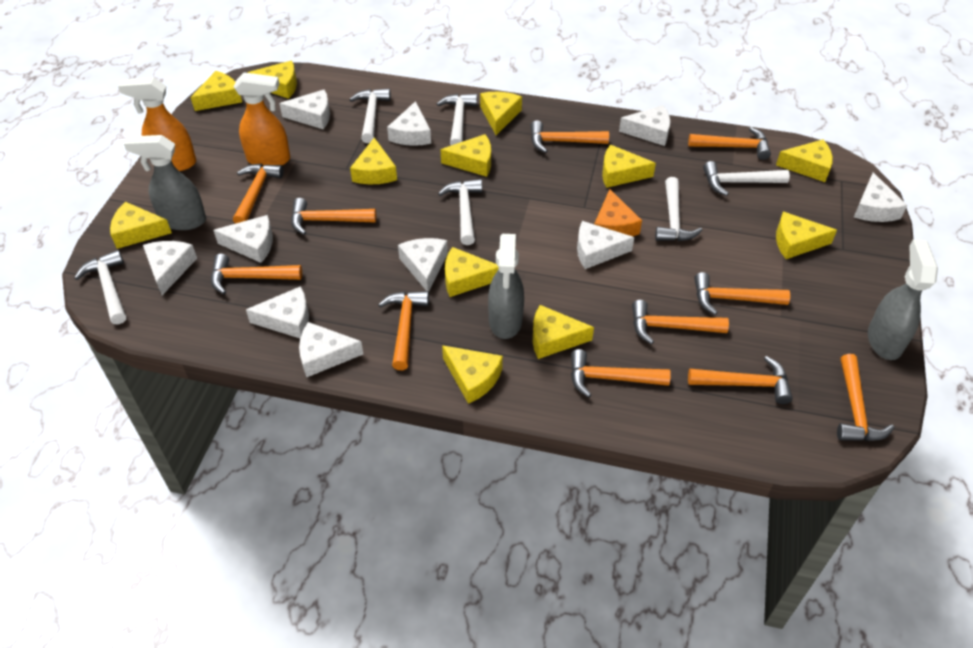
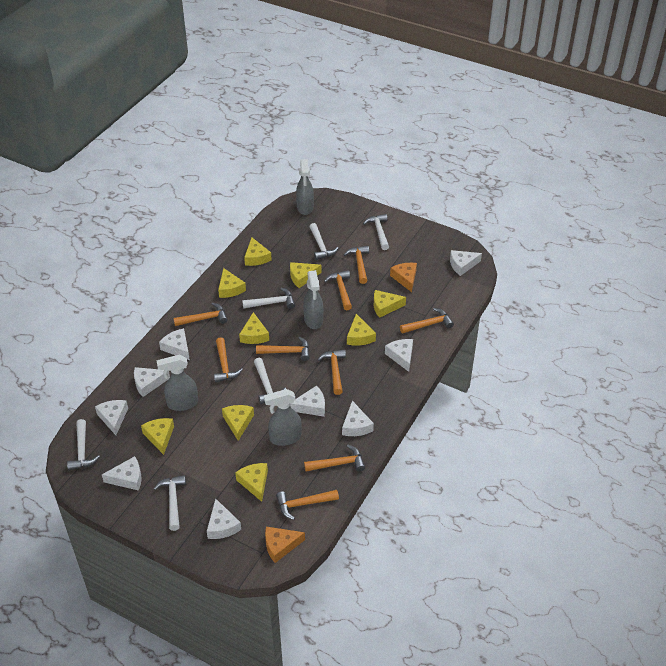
grey spray bottle: 3 -> 4
orange cheese: 1 -> 2
orange hammer: 11 -> 9
orange spray bottle: 2 -> 0
white cheese: 10 -> 9
yellow cheese: 12 -> 9

